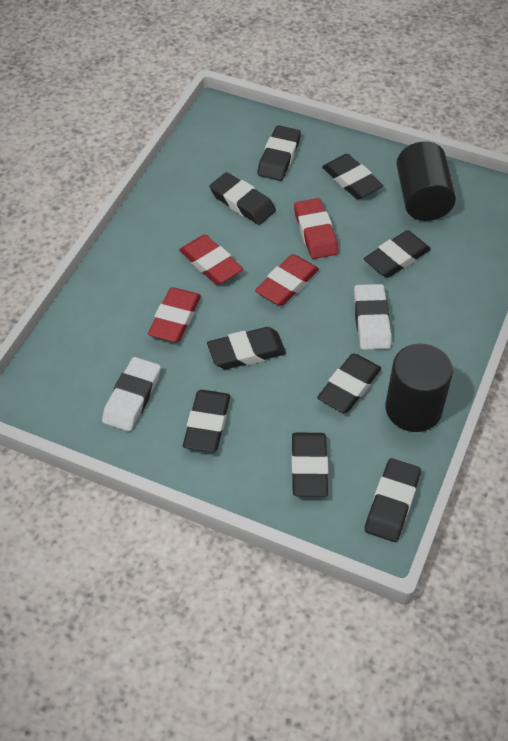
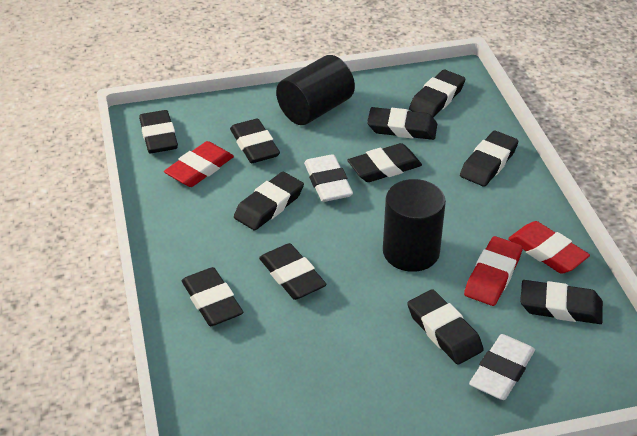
black eraser: 9 -> 11
red eraser: 4 -> 3

